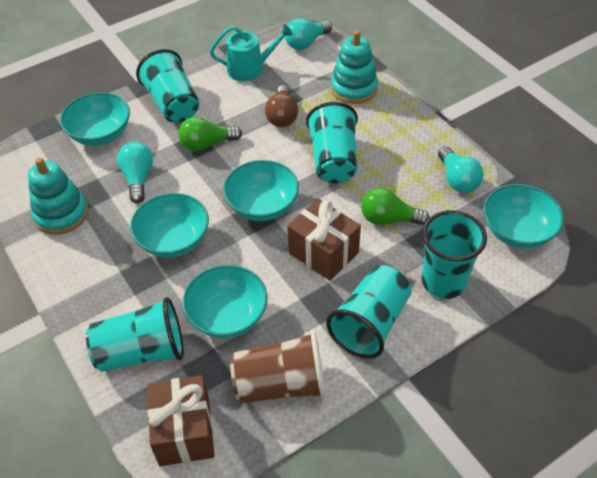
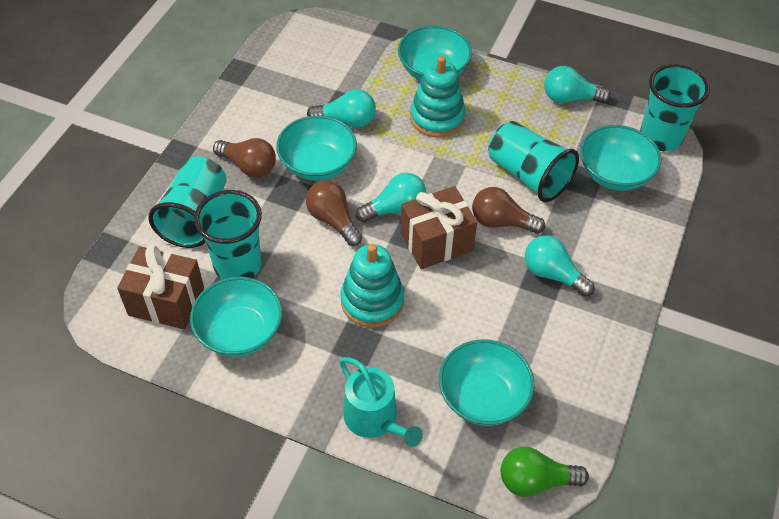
brown cup: 1 -> 0
brown light bulb: 1 -> 3
green light bulb: 2 -> 1
turquoise cup: 5 -> 4
turquoise light bulb: 3 -> 4

